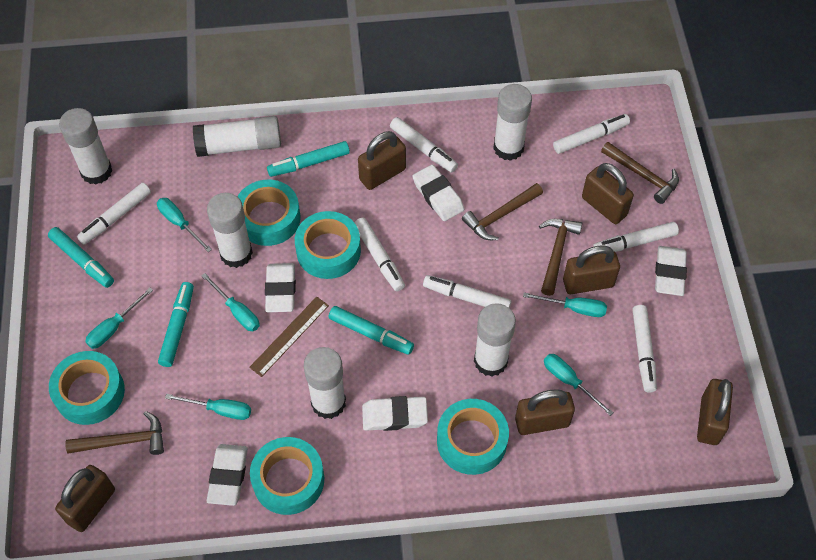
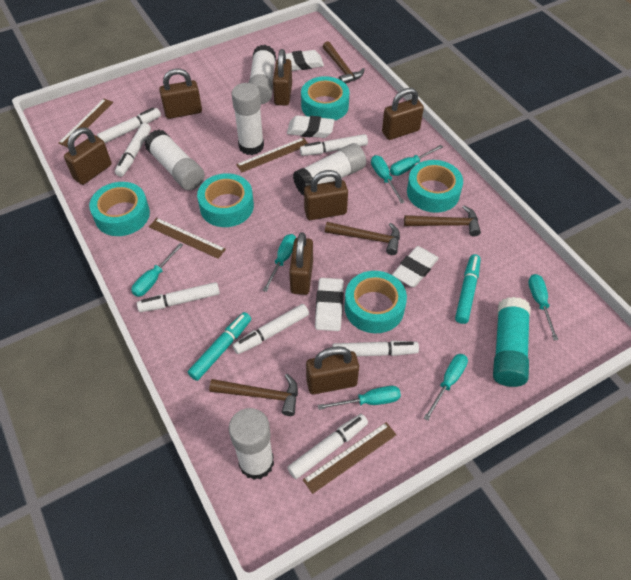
brown padlock: 6 -> 7
brown ruler: 1 -> 4
turquoise glue stick: 0 -> 1
turquoise marker: 4 -> 2
turquoise screwdriver: 6 -> 7
white eraser: 5 -> 4
white glue stick: 6 -> 5

